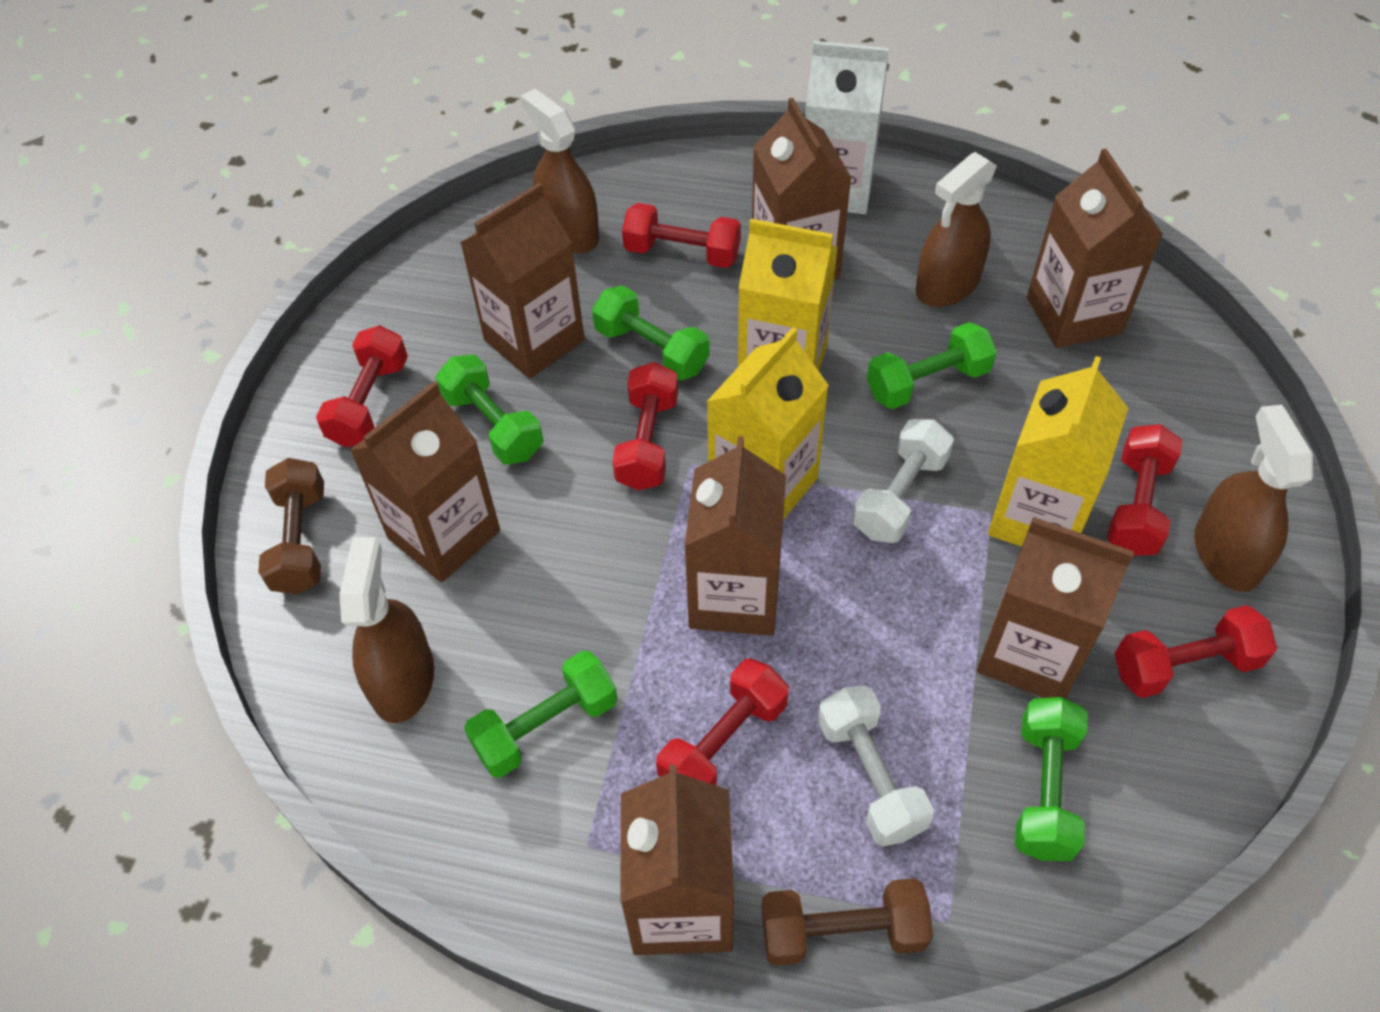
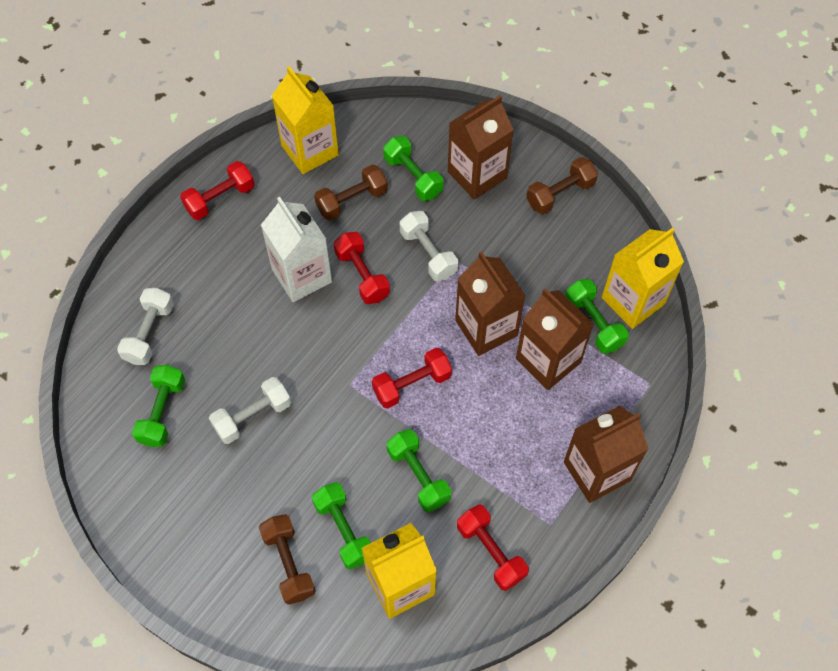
brown carton: 7 -> 4
brown dumbbell: 2 -> 3
brown spray bottle: 4 -> 0
red dumbbell: 6 -> 4
white dumbbell: 2 -> 3

